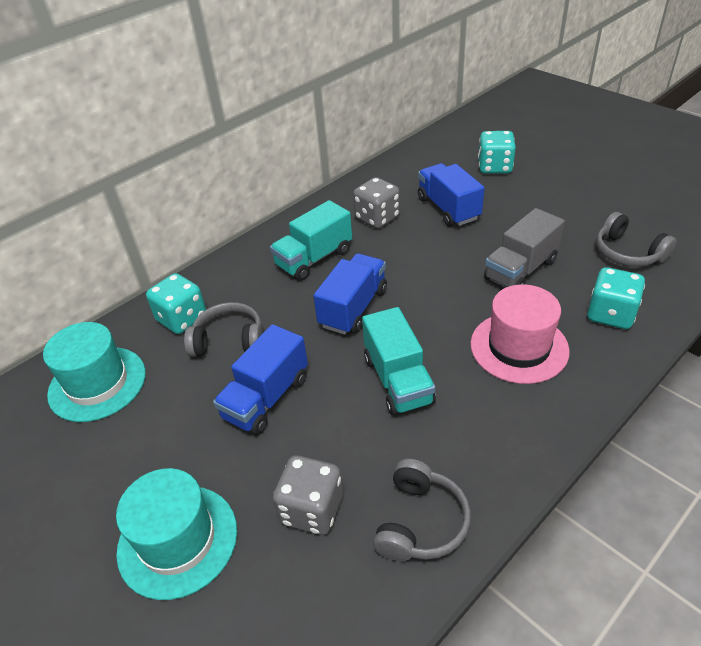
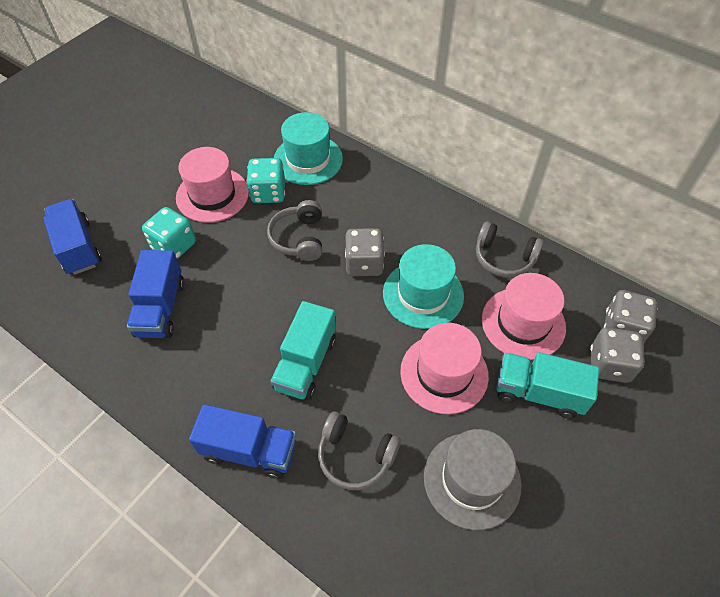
grey dice: 2 -> 3
grey hat: 0 -> 1
grey truck: 1 -> 0
pink hat: 1 -> 3
turquoise dice: 3 -> 2

